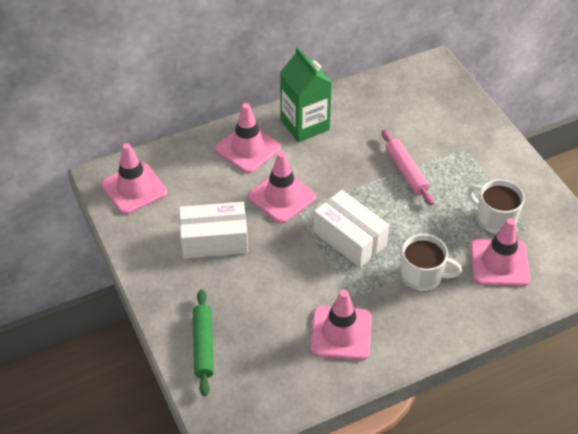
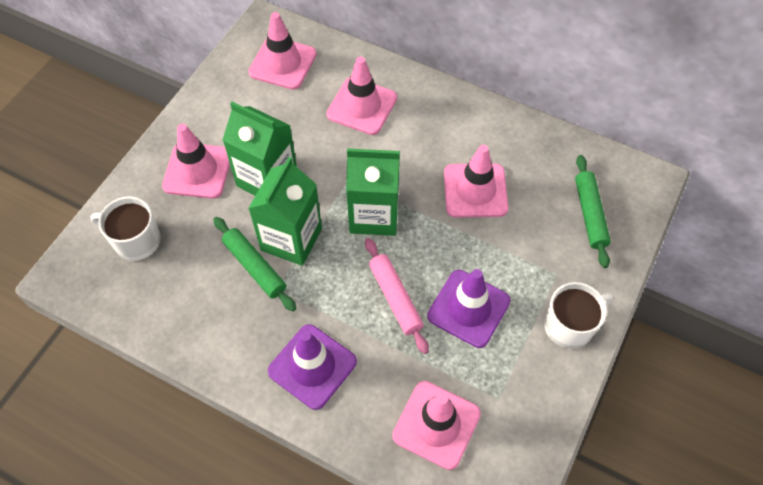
green carton: 1 -> 3
green rolling pin: 1 -> 2
purple traffic cone: 0 -> 2
white box: 2 -> 0

